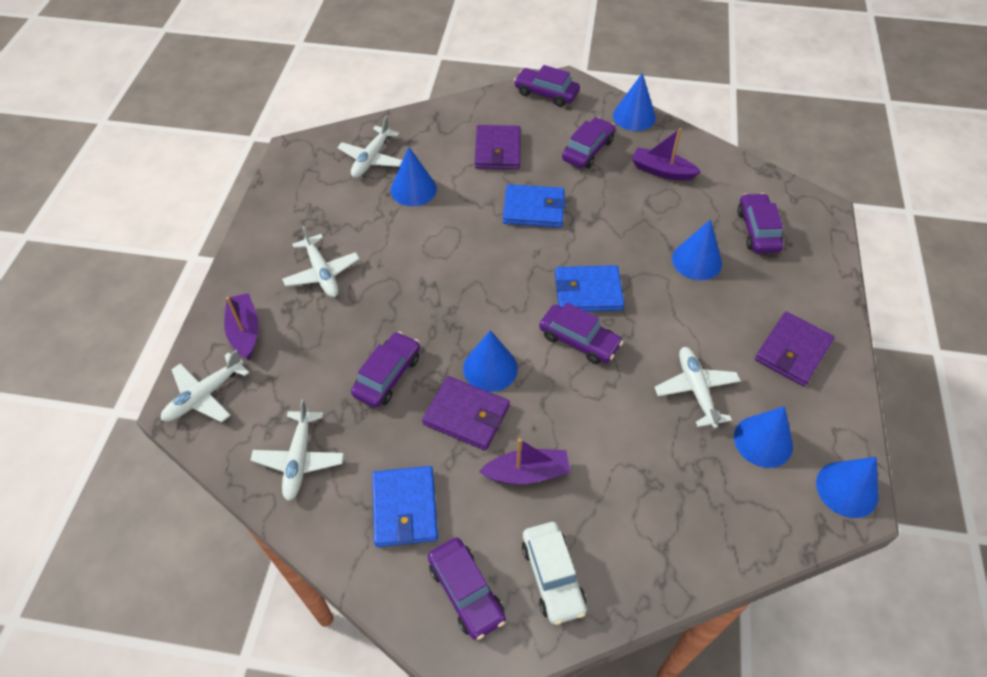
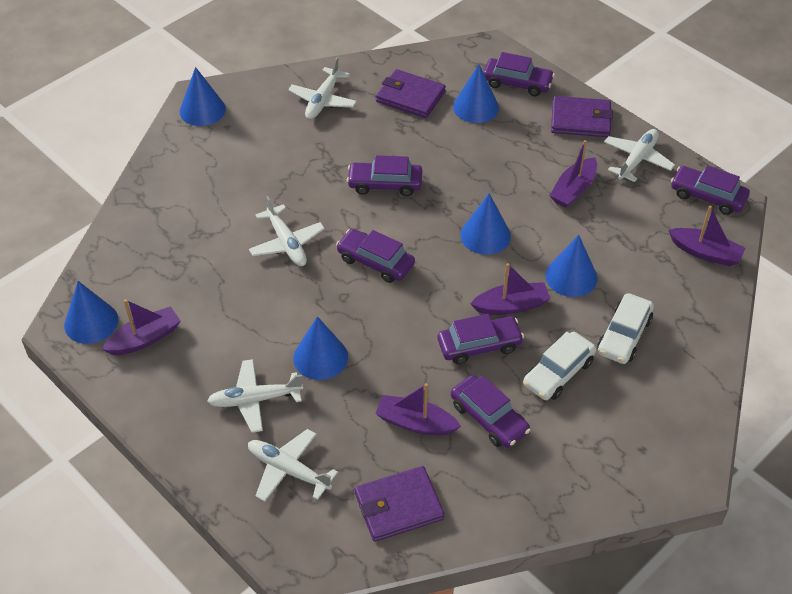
blue wallet: 3 -> 0
purple boat: 3 -> 5
white car: 1 -> 2

